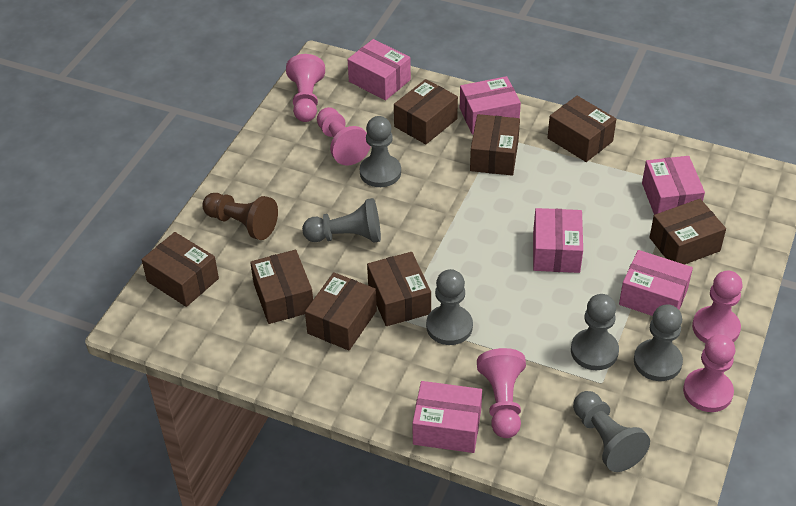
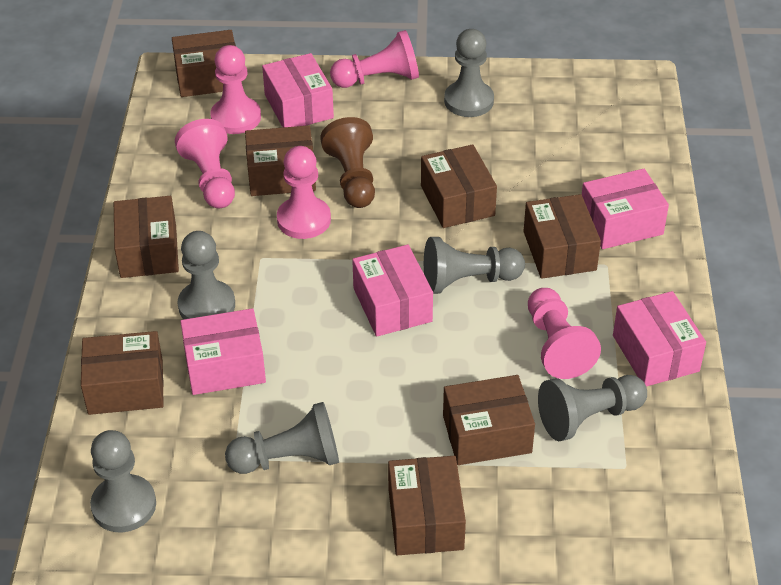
pink box: 6 -> 5

